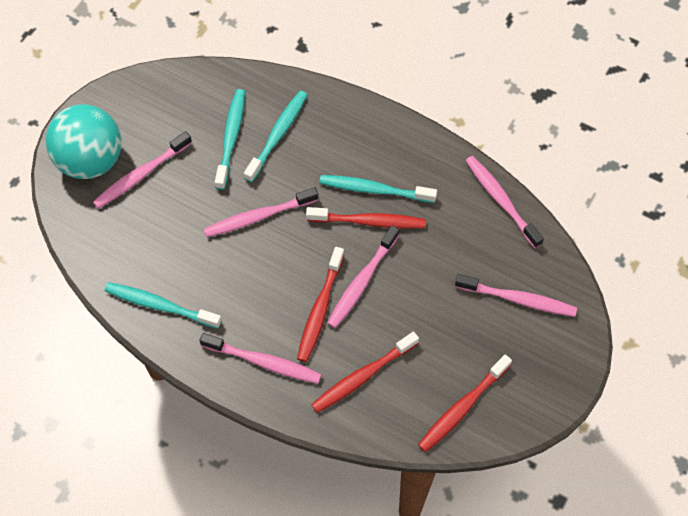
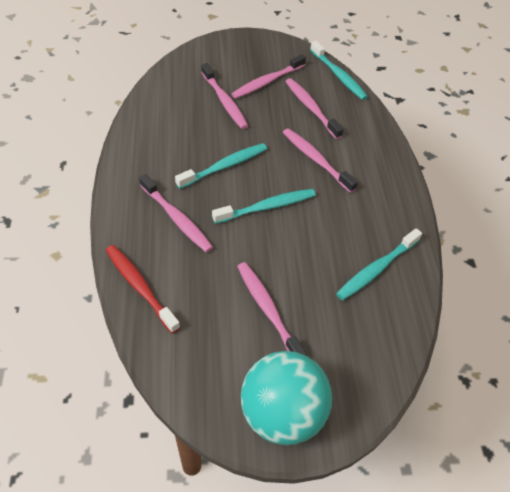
red toothbrush: 4 -> 1

